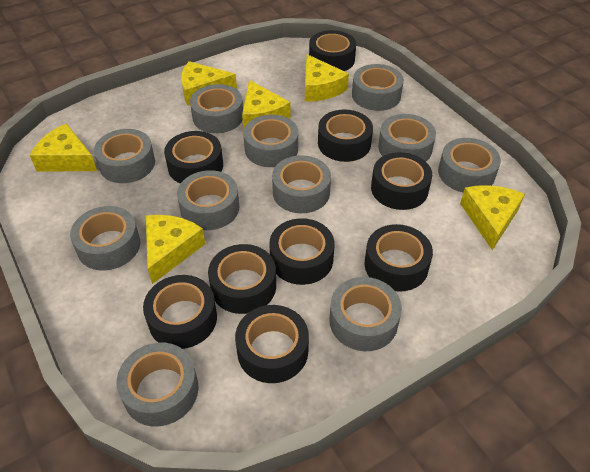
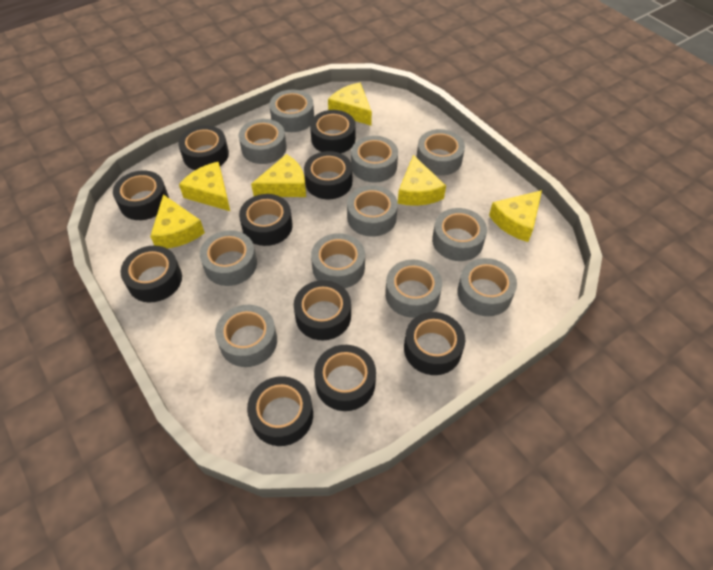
black tape: 9 -> 10

